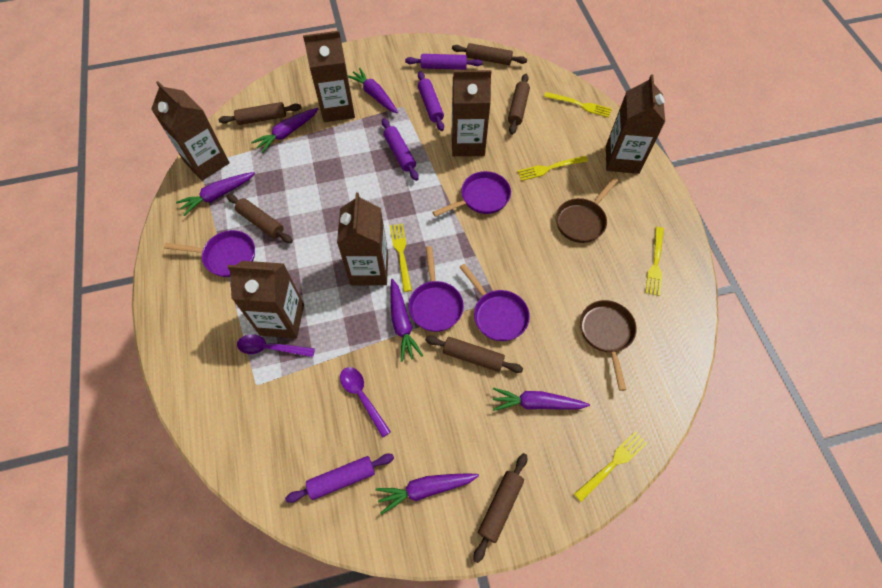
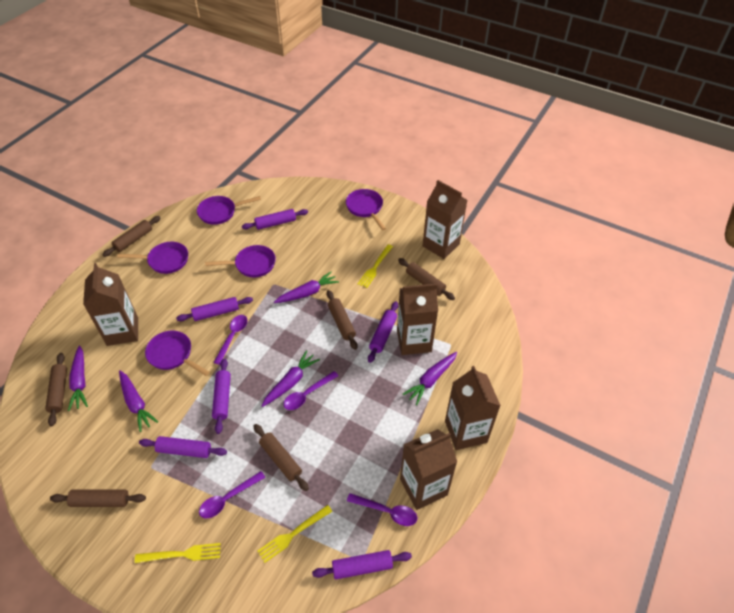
brown carton: 6 -> 5
brown pan: 2 -> 0
purple carrot: 6 -> 5
purple pan: 4 -> 5
purple rolling pin: 4 -> 6
purple spoon: 2 -> 4
yellow fork: 5 -> 3

